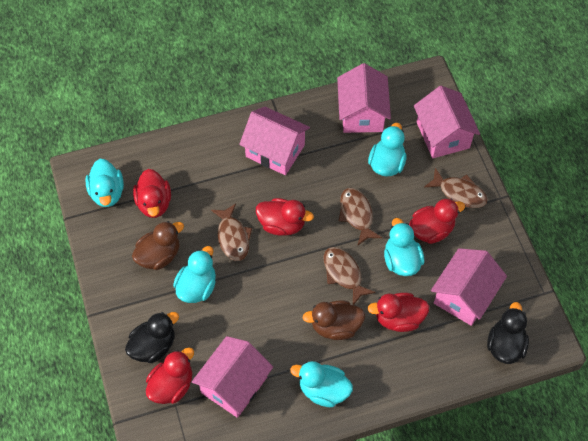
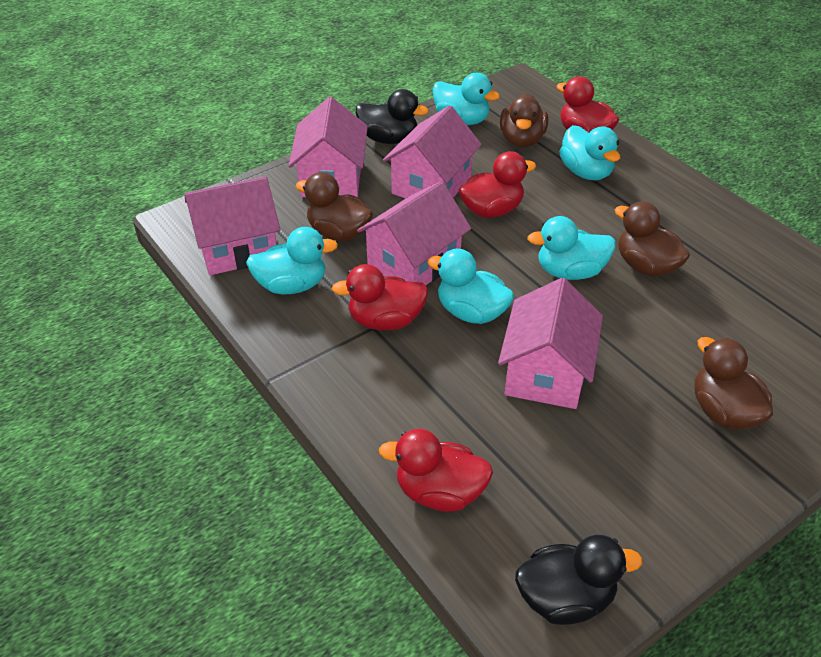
brown duck: 2 -> 4
brown fish: 4 -> 0
red duck: 5 -> 4

